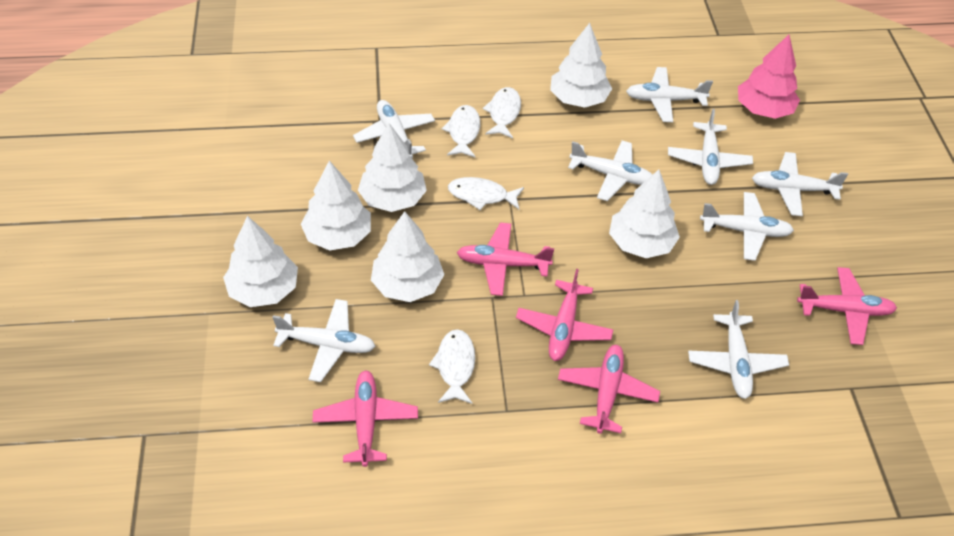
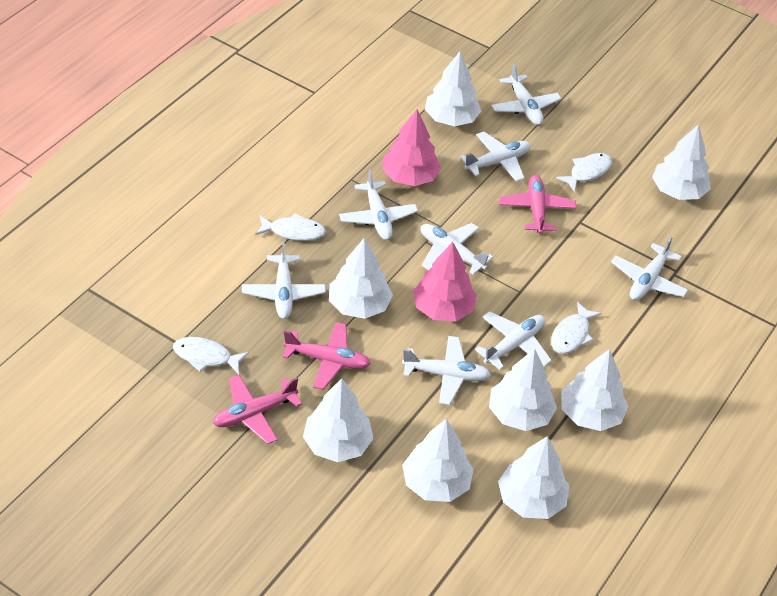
pink plane: 5 -> 3
pink tree: 1 -> 2
white tree: 6 -> 8

